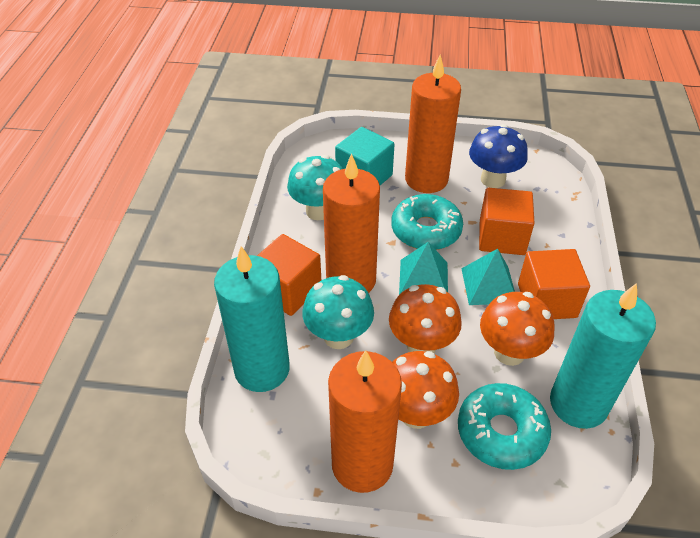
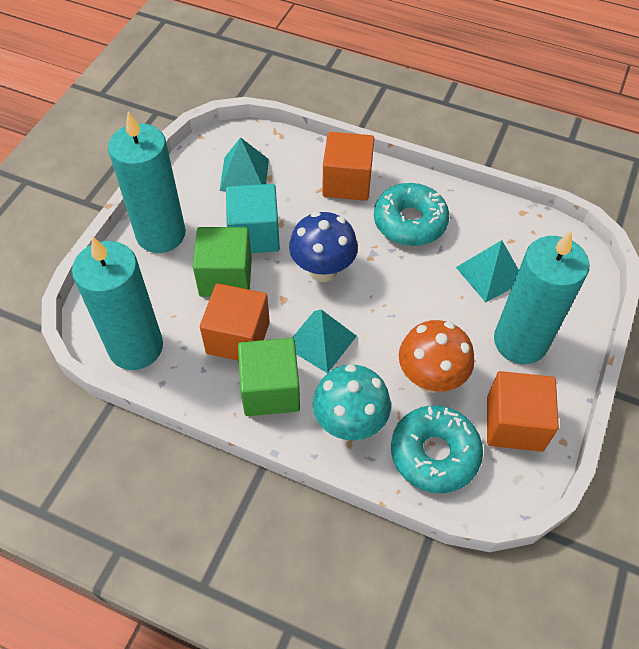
green cube: 0 -> 2
orange candle: 3 -> 0
orange mushroom: 3 -> 1
turquoise candle: 2 -> 3
turquoise mushroom: 2 -> 1
turquoise pyramid: 2 -> 3

